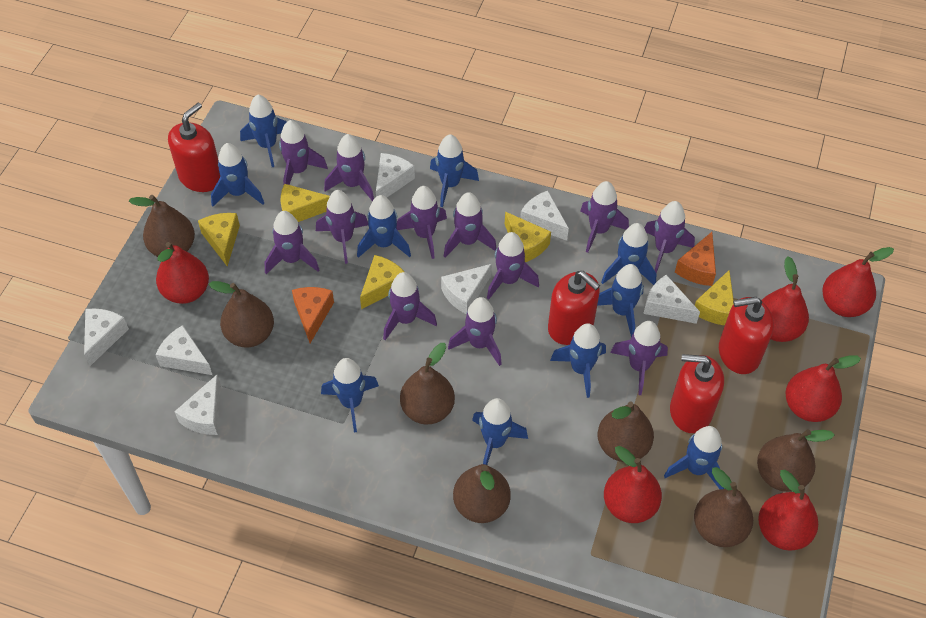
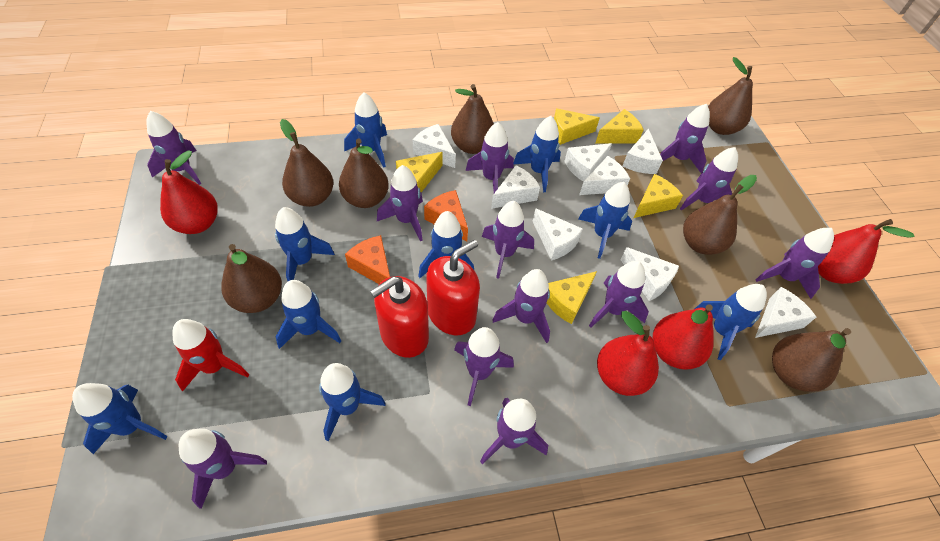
blue rocket: 10 -> 9
red pear: 6 -> 4
red rocket: 0 -> 1
red soap dispenser: 4 -> 2
white cheese: 7 -> 8

